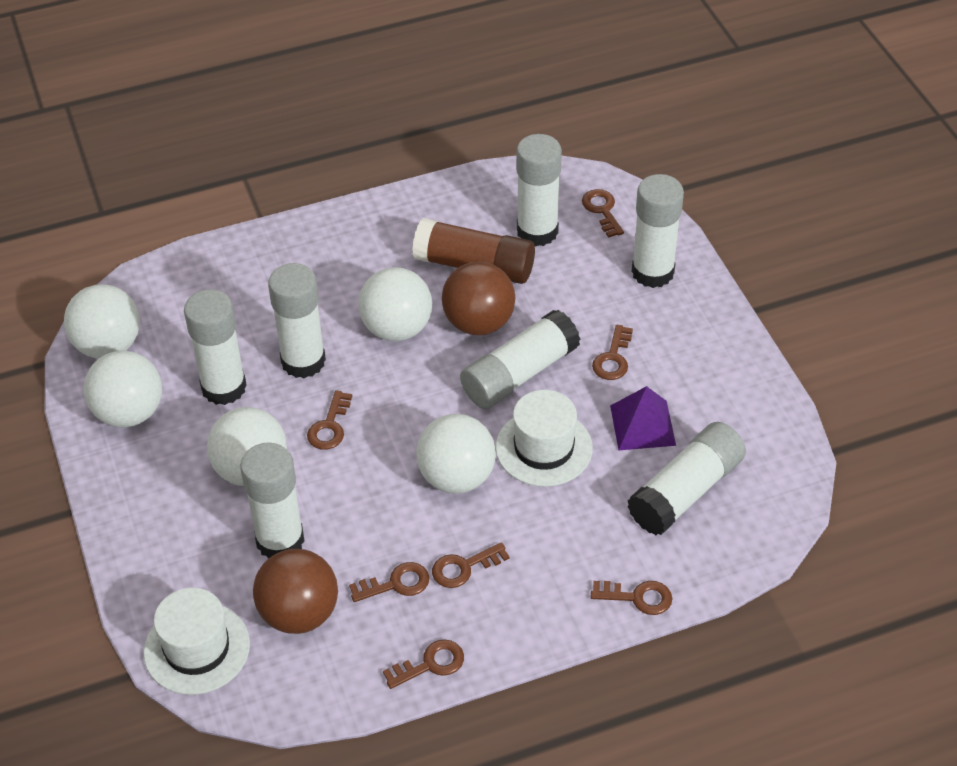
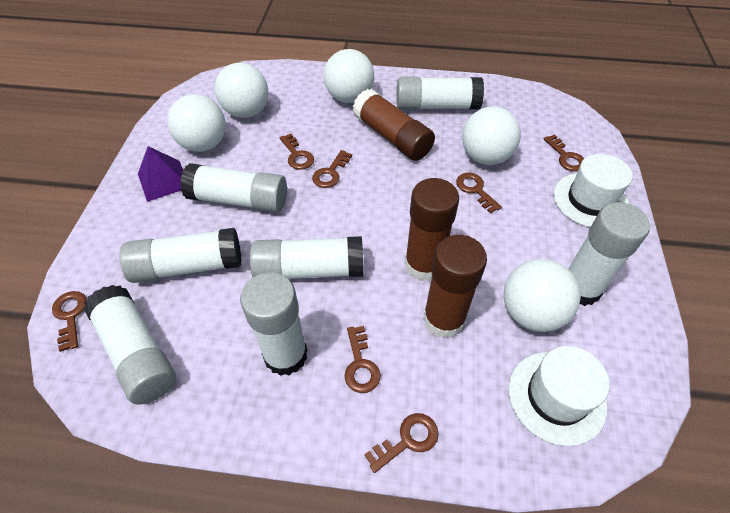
brown ball: 2 -> 0
brown glue stick: 1 -> 3

